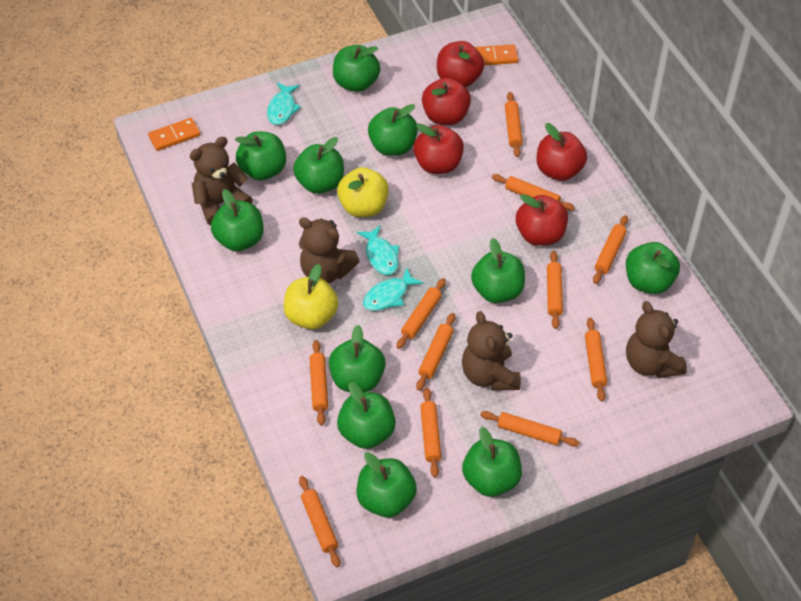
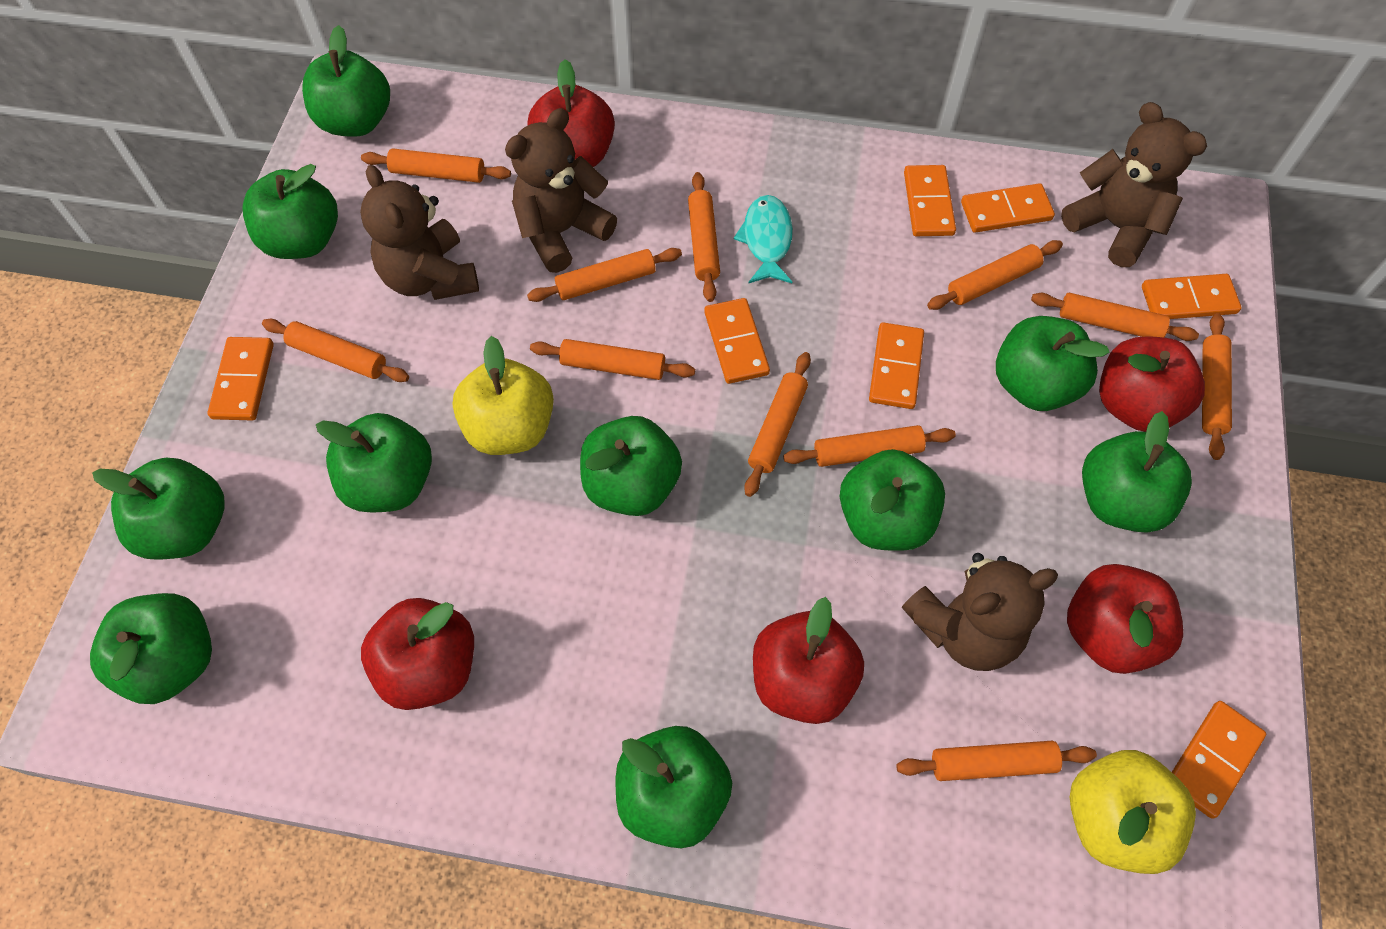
green apple: 11 -> 10
orange domino: 2 -> 7
turquoise fish: 3 -> 1

